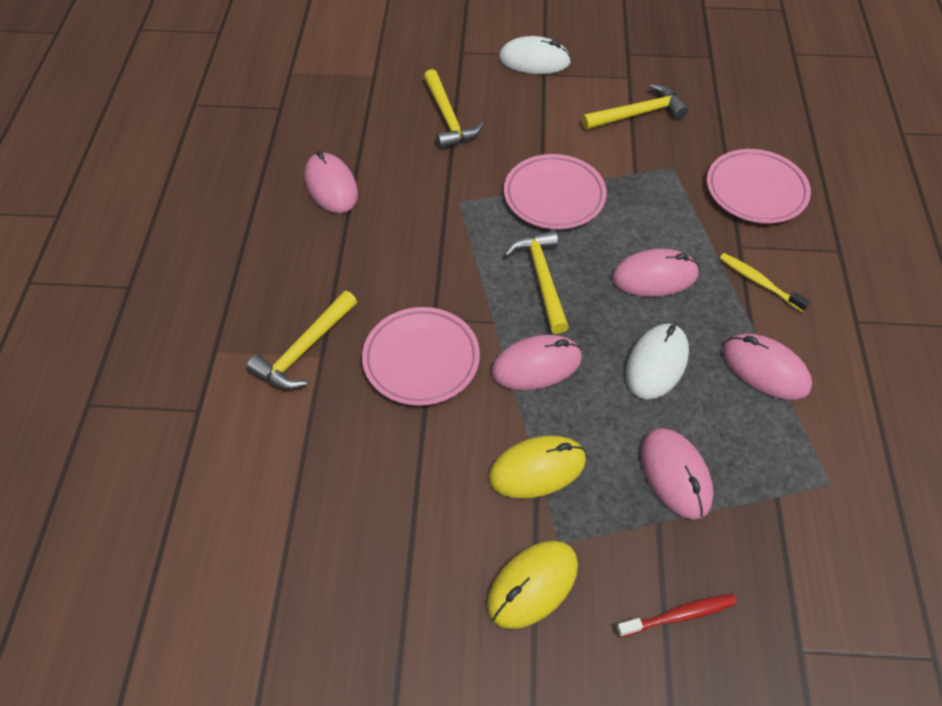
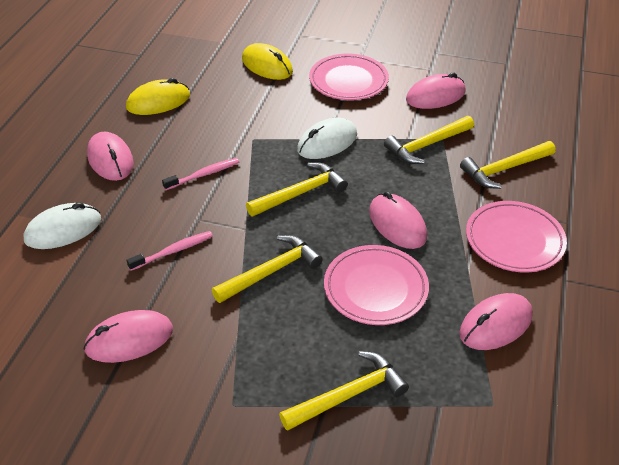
pink toothbrush: 0 -> 2
red toothbrush: 1 -> 0
yellow hammer: 4 -> 5
yellow toothbrush: 1 -> 0

